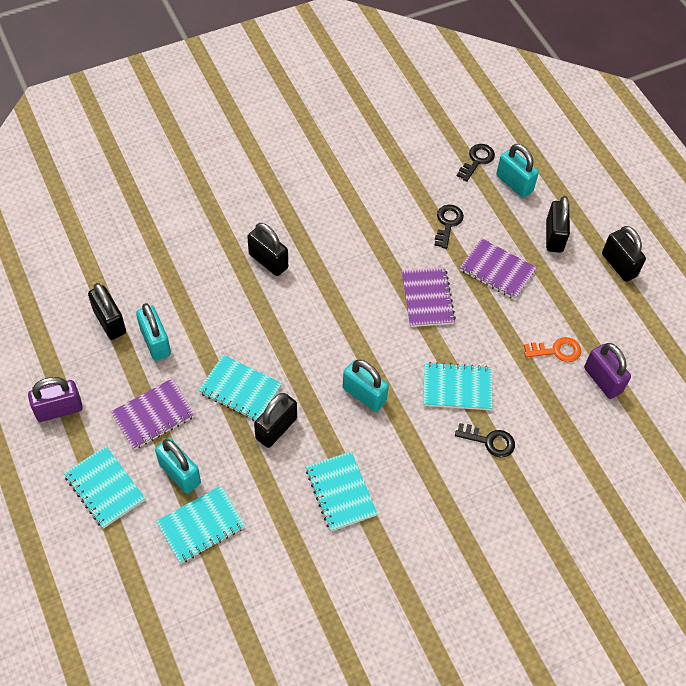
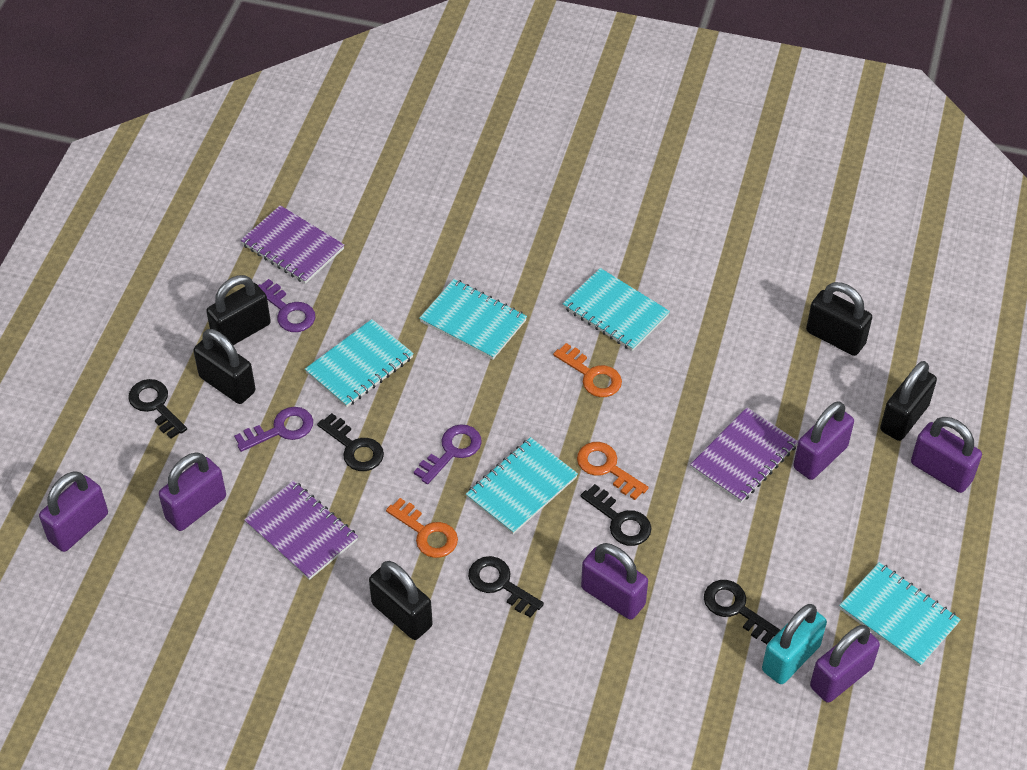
black key: 3 -> 5
orange key: 1 -> 3
purple key: 0 -> 3
purple padlock: 2 -> 6
turquoise padlock: 4 -> 1

